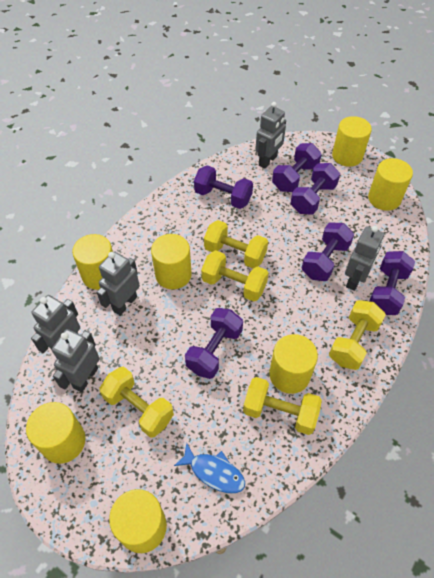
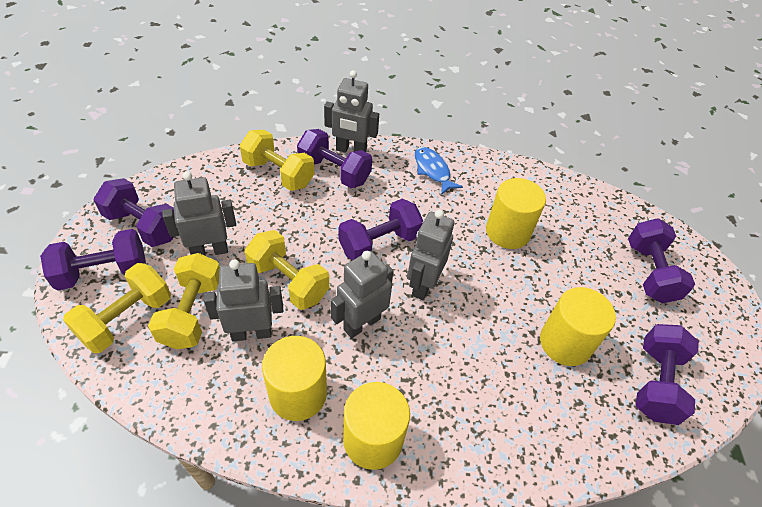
yellow cylinder: 7 -> 4
yellow dumbbell: 5 -> 4

